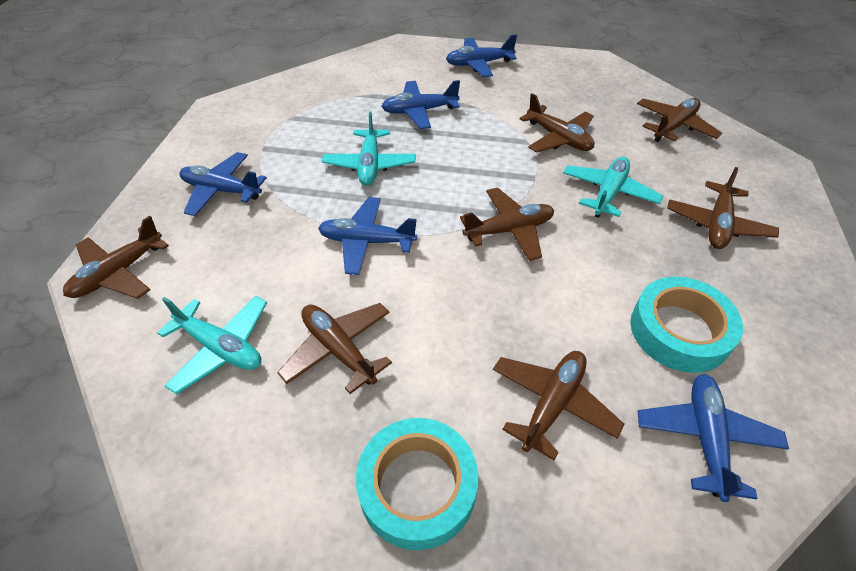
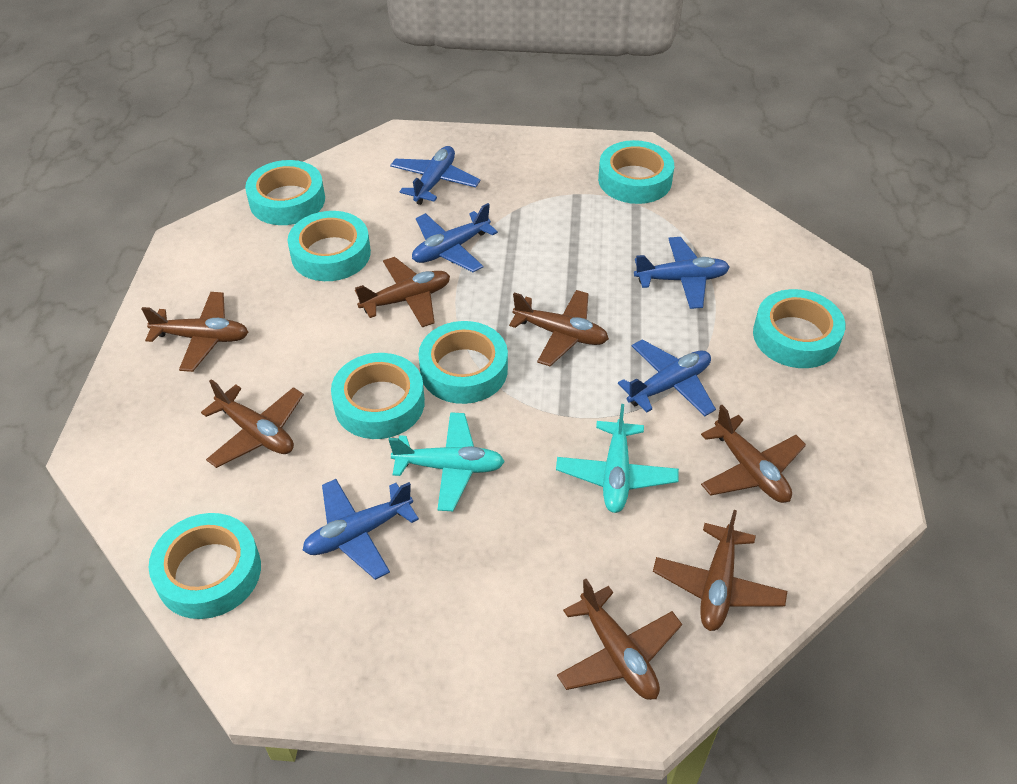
turquoise plane: 3 -> 2
turquoise tape: 2 -> 7

